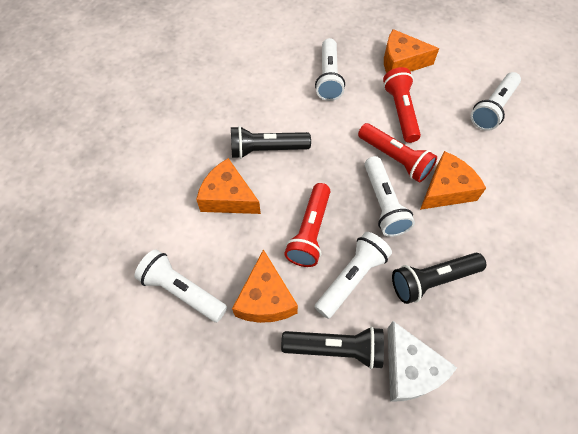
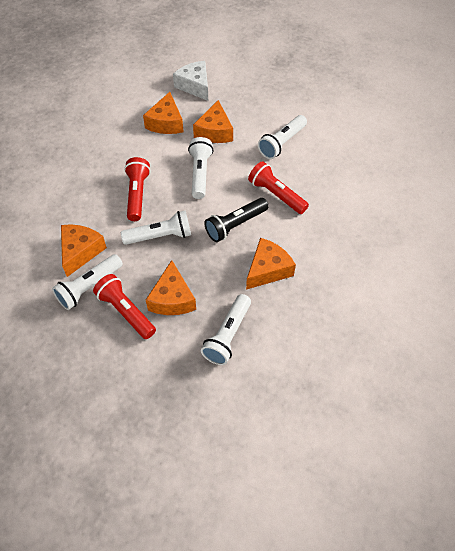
black flashlight: 3 -> 1
orange cheese: 4 -> 5

